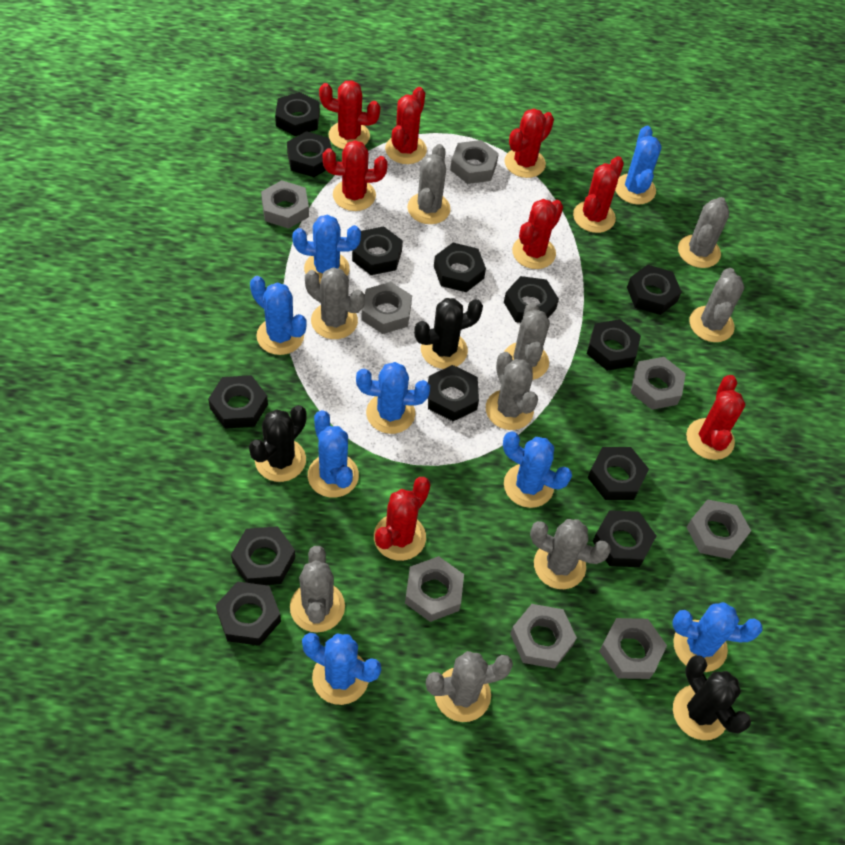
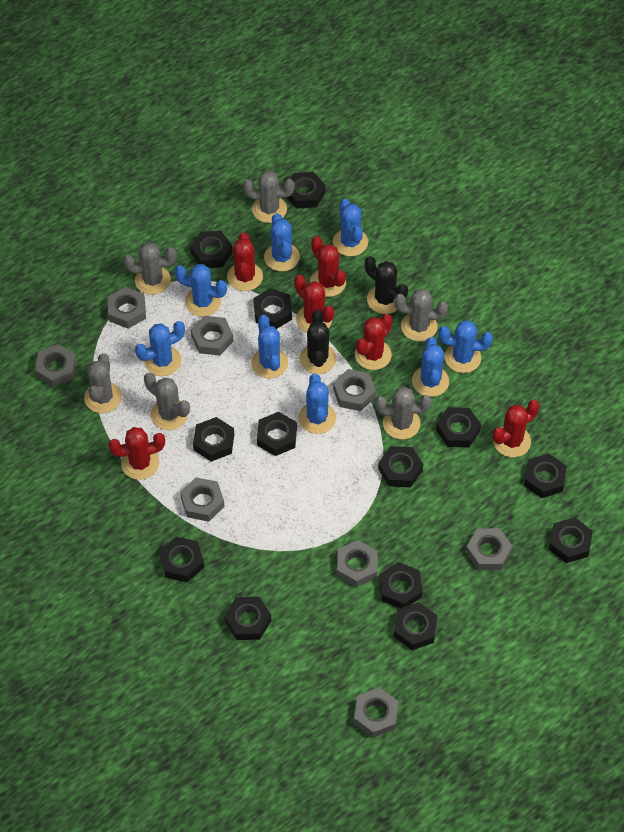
black cactus: 3 -> 2
grey cactus: 9 -> 6
red cactus: 8 -> 6

